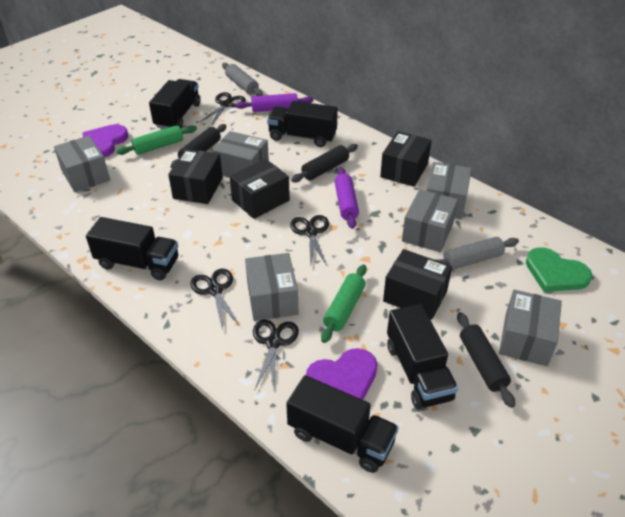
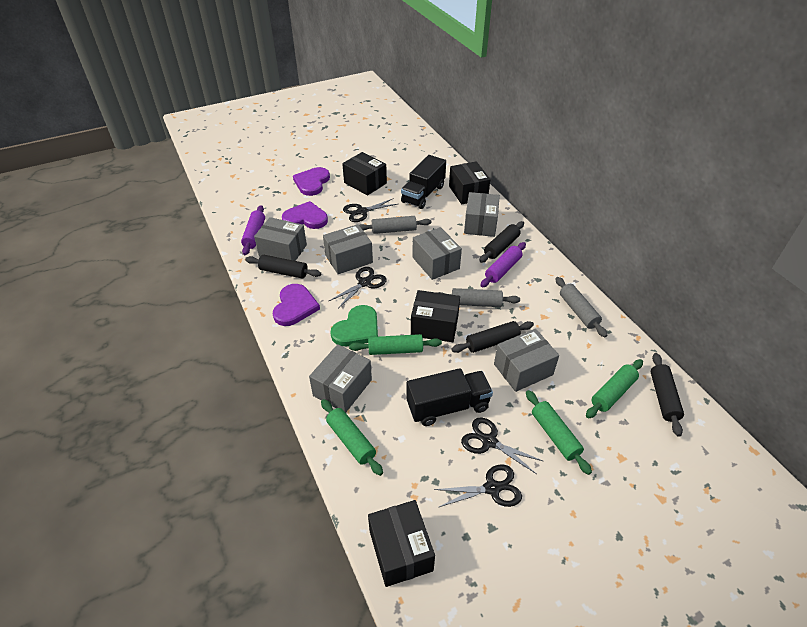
black rolling pin: 3 -> 4
black truck: 5 -> 2
green rolling pin: 2 -> 4
grey rolling pin: 2 -> 3
purple heart: 2 -> 3

